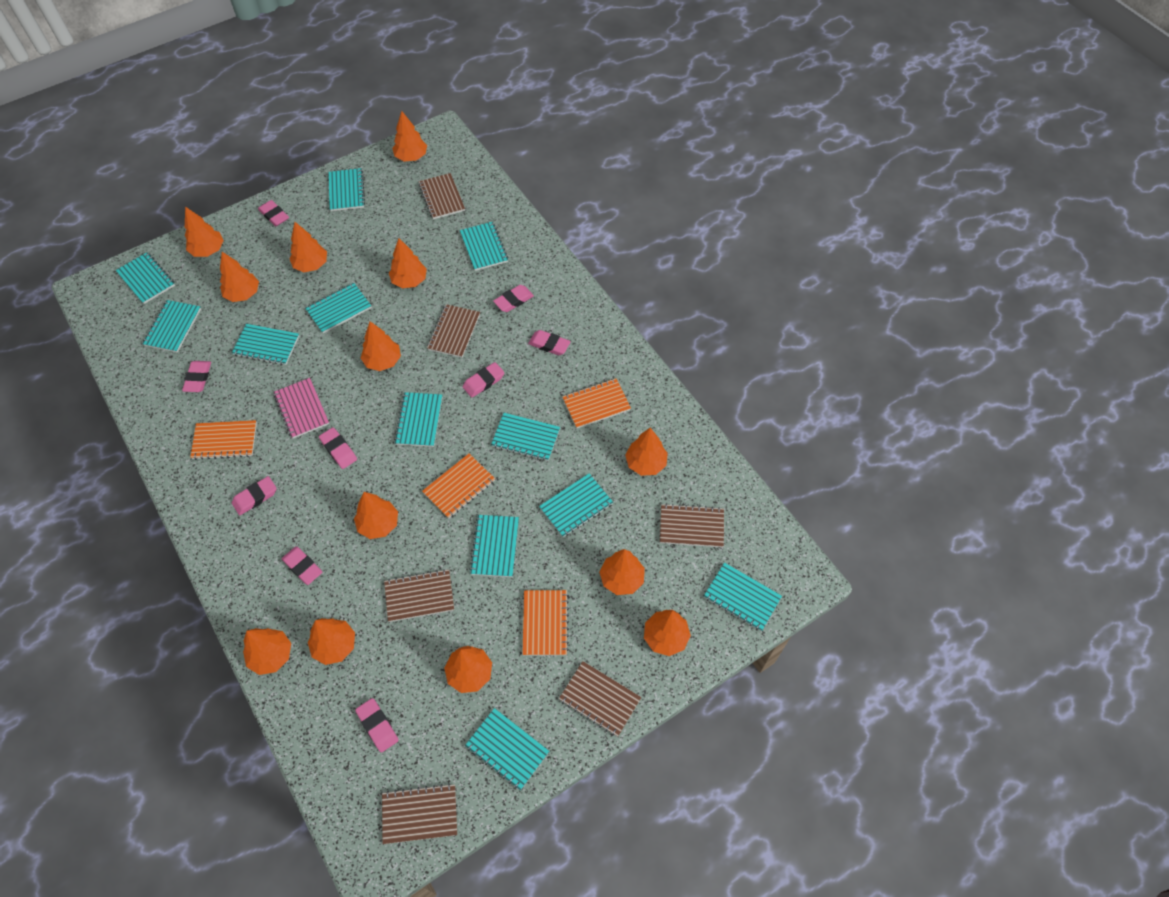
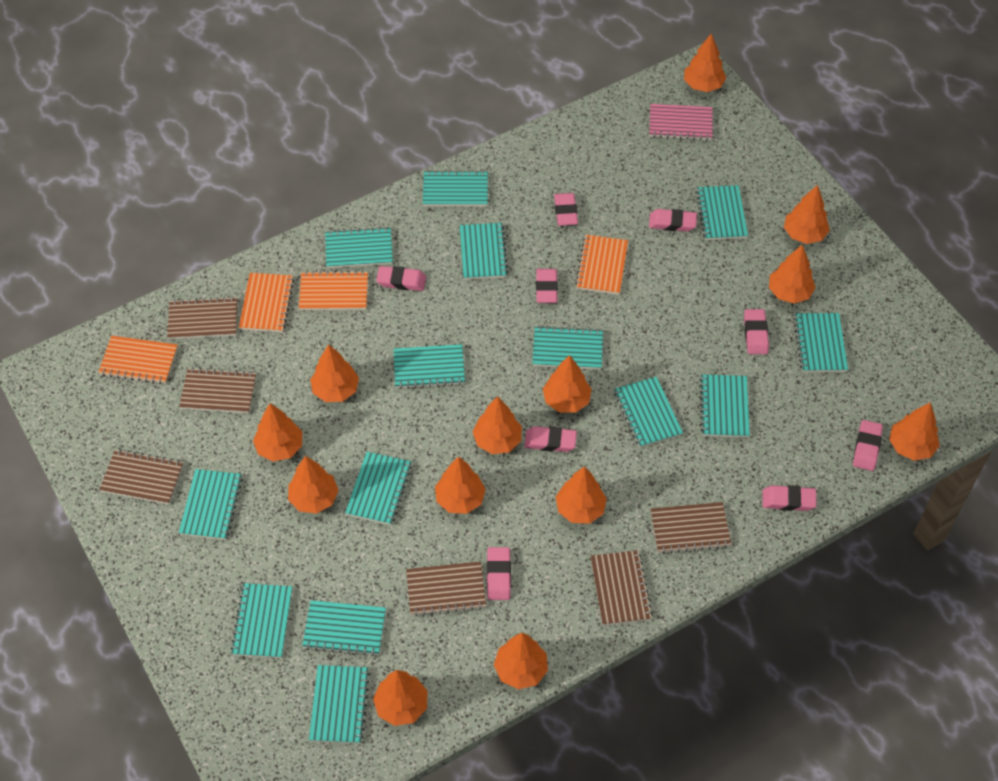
turquoise notebook: 12 -> 14

